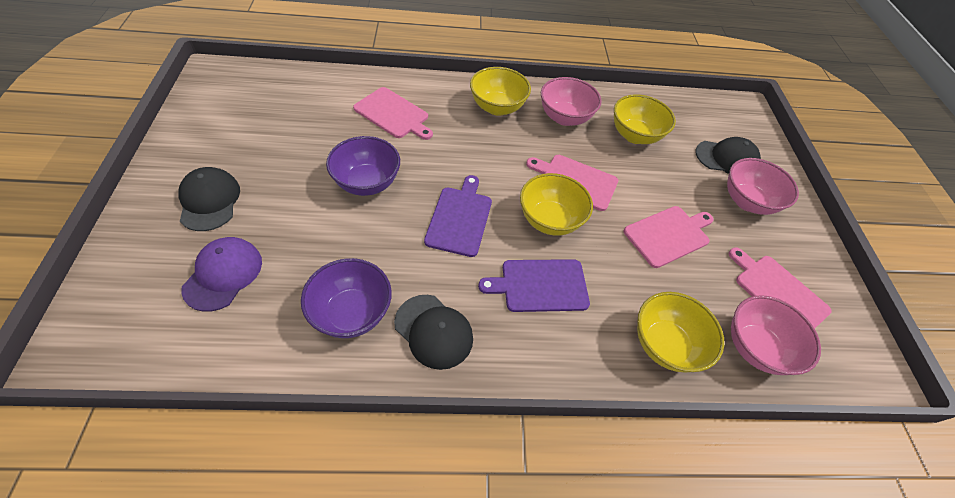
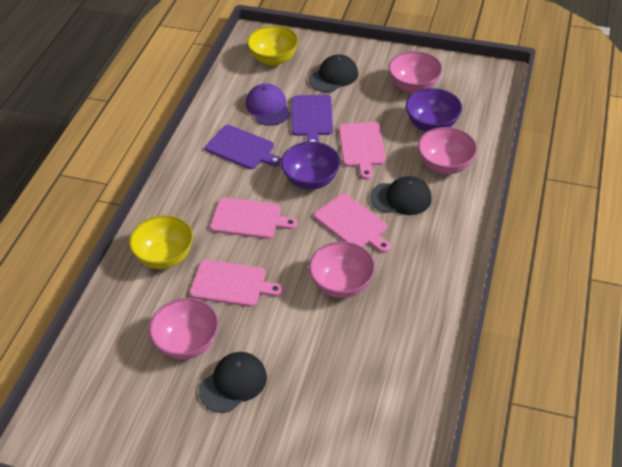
pink bowl: 3 -> 4
yellow bowl: 4 -> 2

